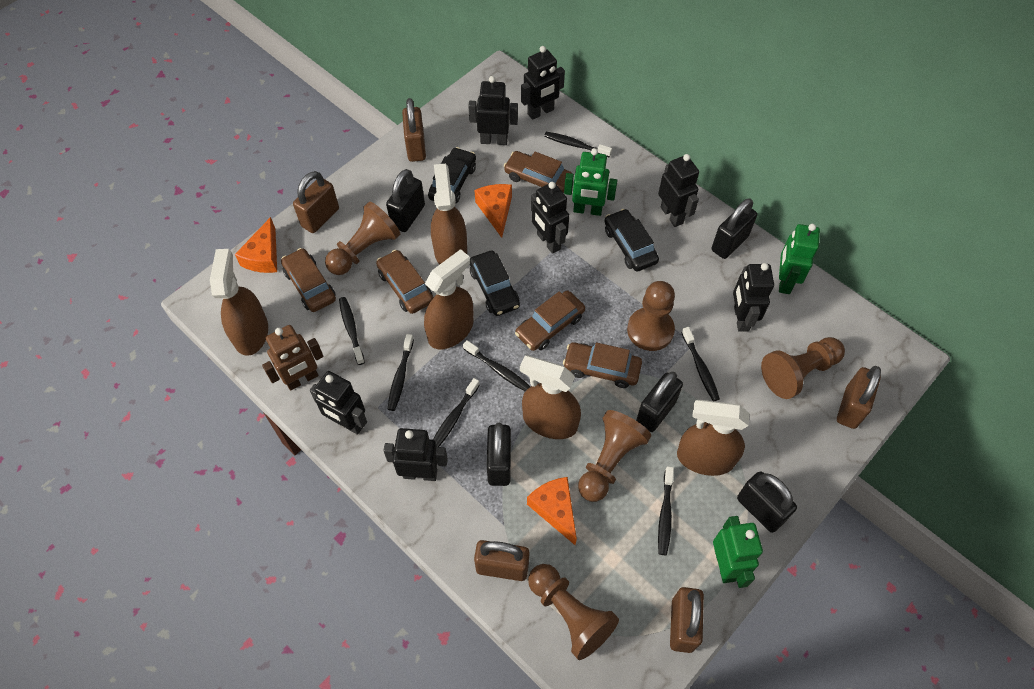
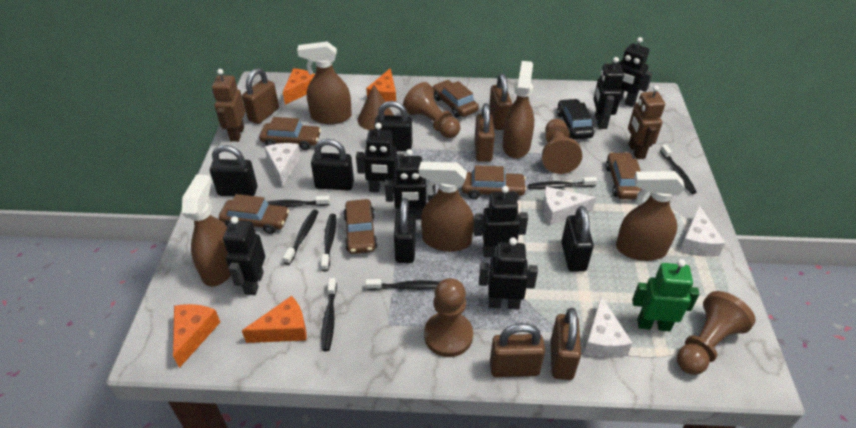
black car: 3 -> 1
brown car: 5 -> 6
brown cone: 0 -> 1
brown pawn: 5 -> 4
brown robot: 1 -> 2
green robot: 3 -> 1
orange cheese: 3 -> 4
white cheese: 0 -> 4

